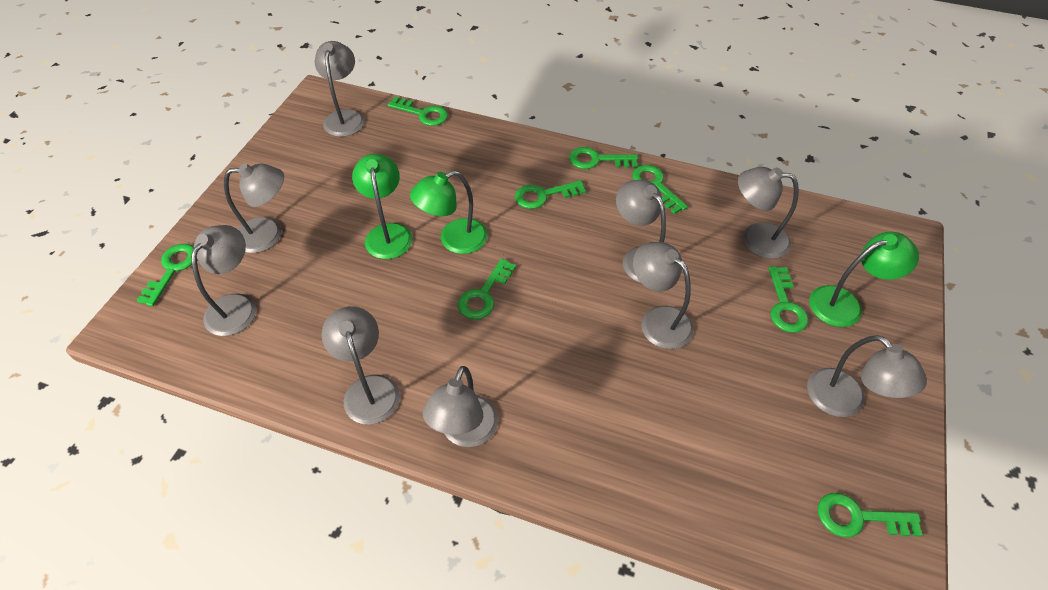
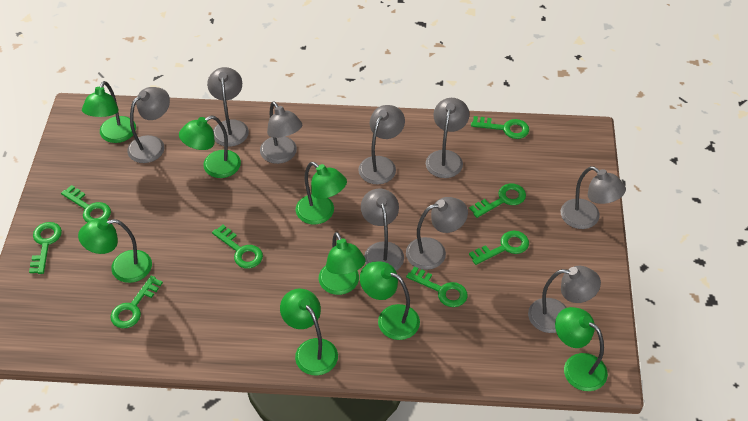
green lamp: 3 -> 8

